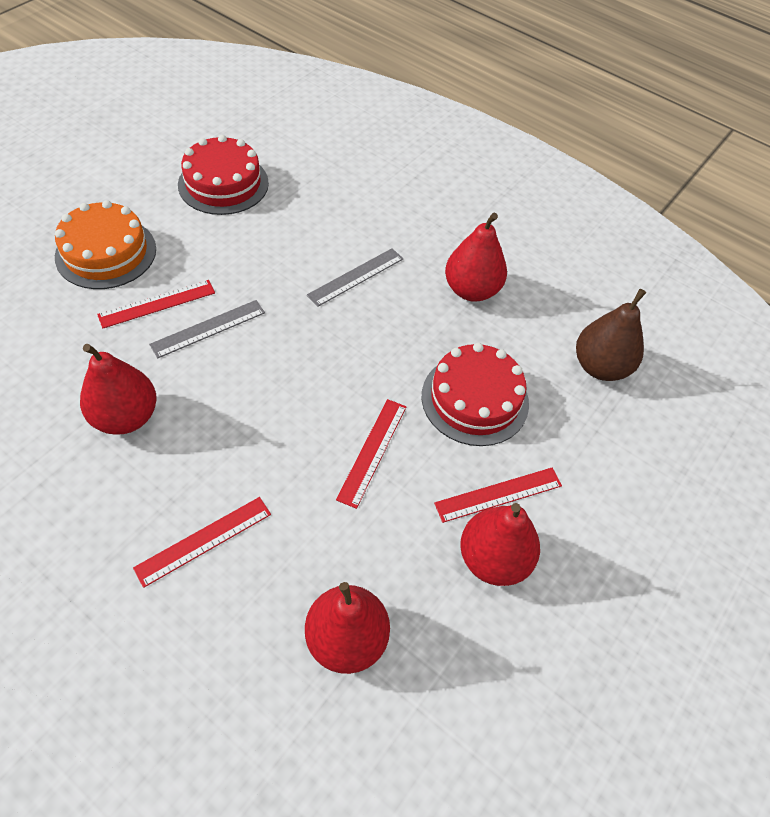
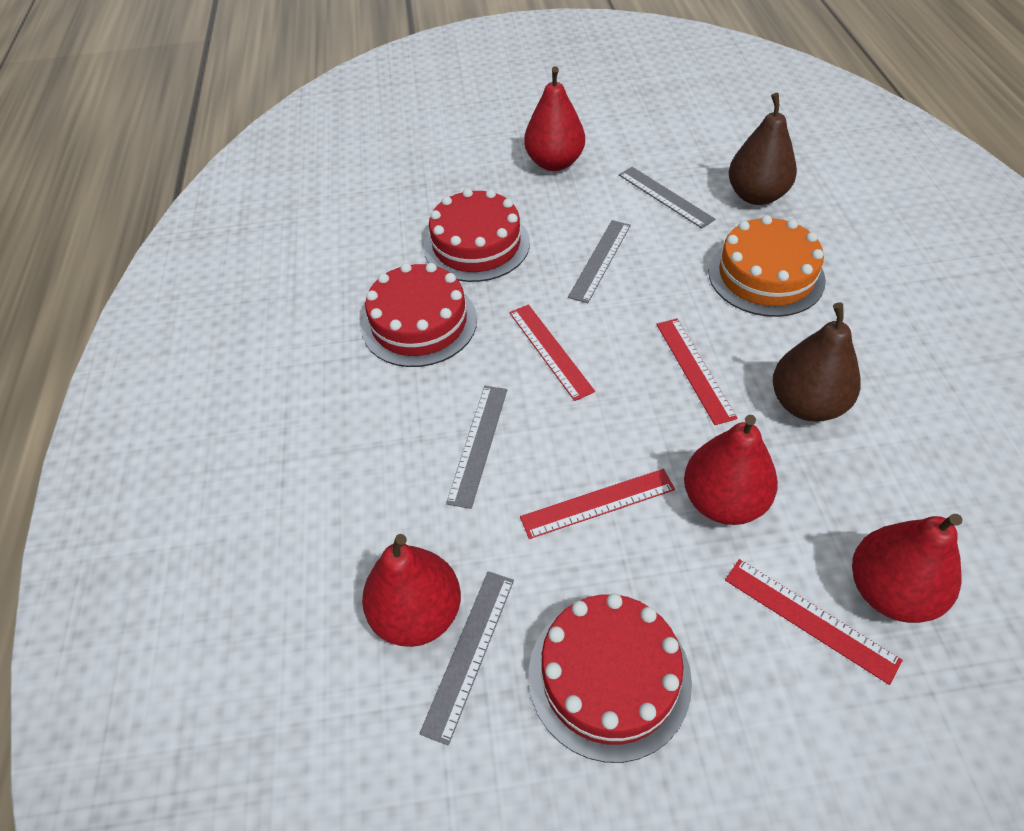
brown pear: 1 -> 2
grey ruler: 2 -> 4
red cake: 2 -> 3

